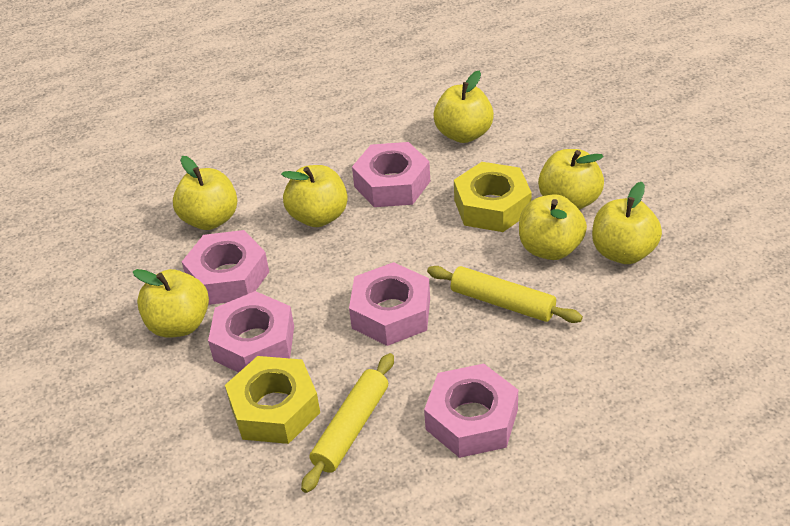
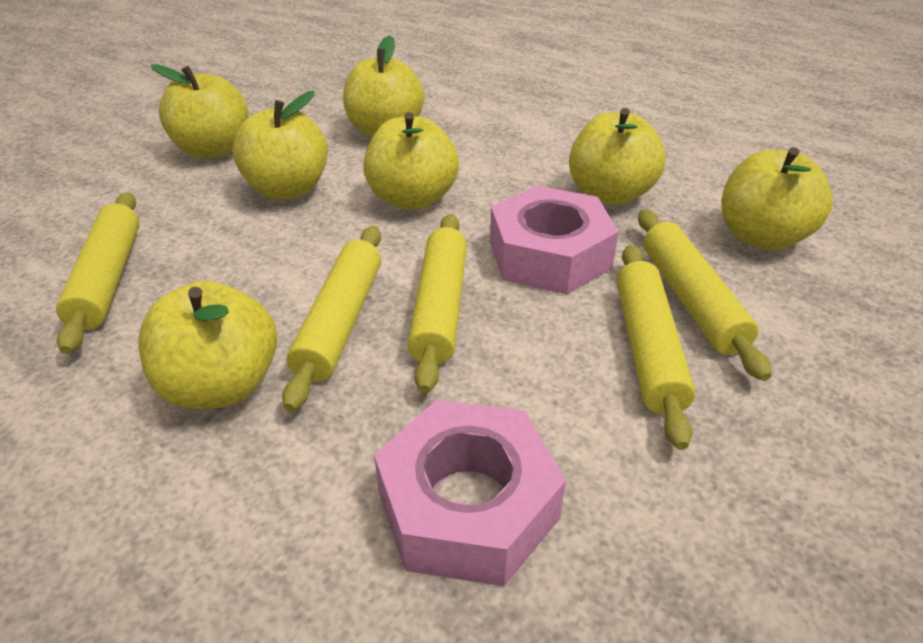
pink nut: 5 -> 2
yellow nut: 2 -> 0
yellow rolling pin: 2 -> 5

